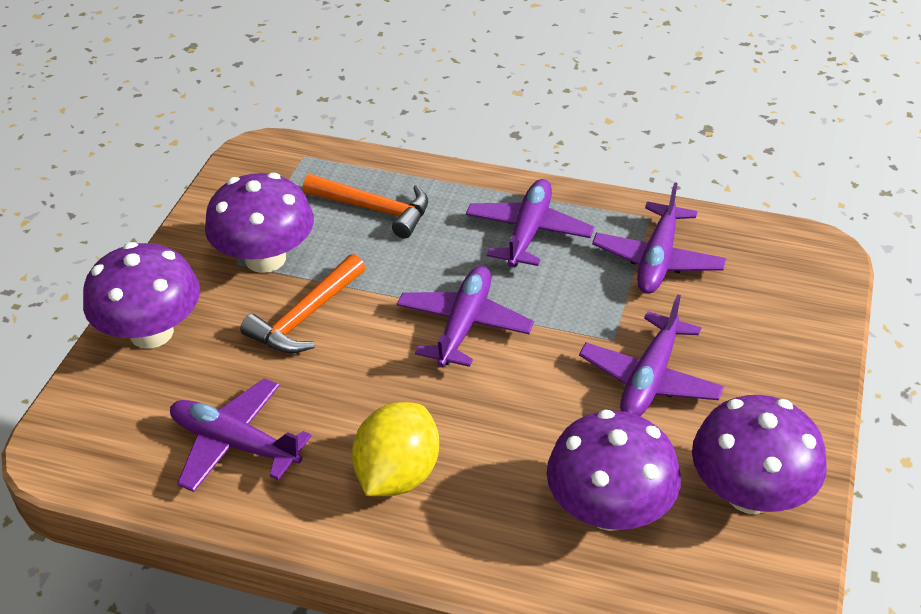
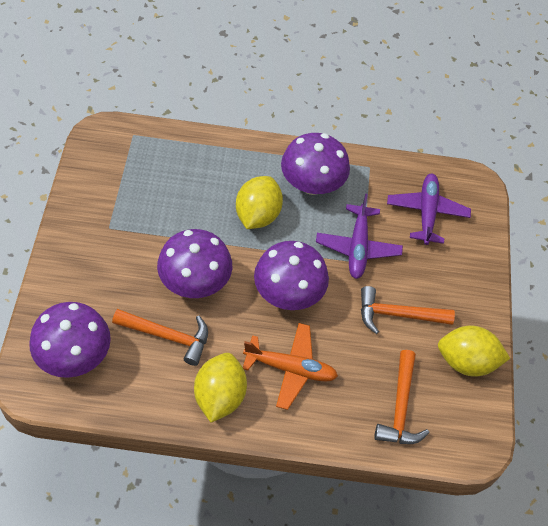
orange hammer: 2 -> 3
orange plane: 0 -> 1
purple plane: 5 -> 2
yellow lemon: 1 -> 3

